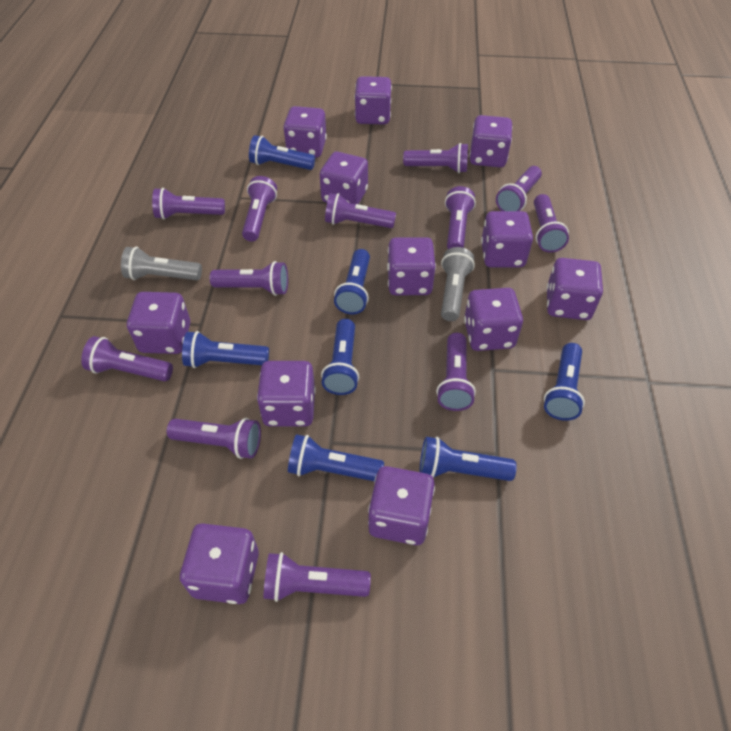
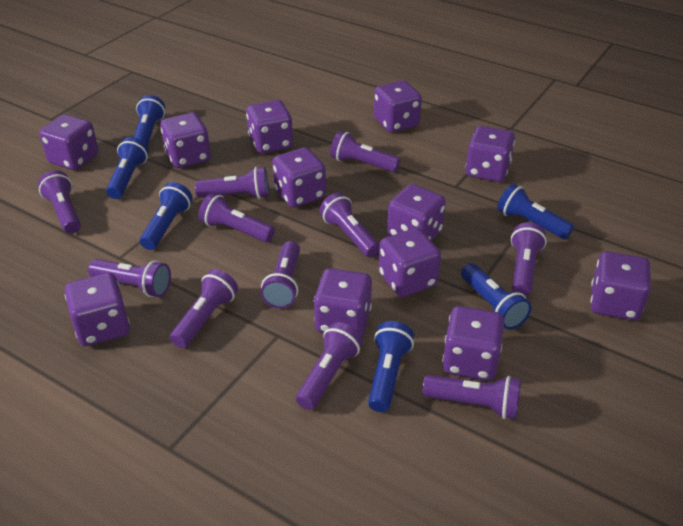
blue flashlight: 7 -> 6
grey flashlight: 2 -> 0
purple flashlight: 12 -> 11

